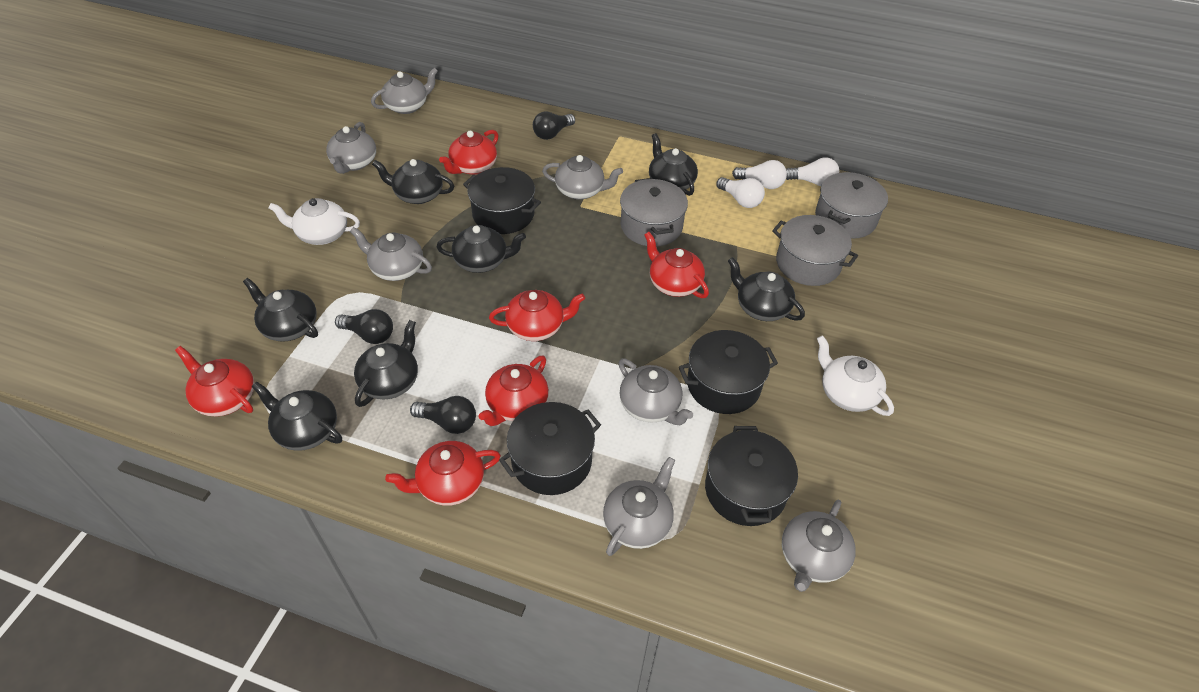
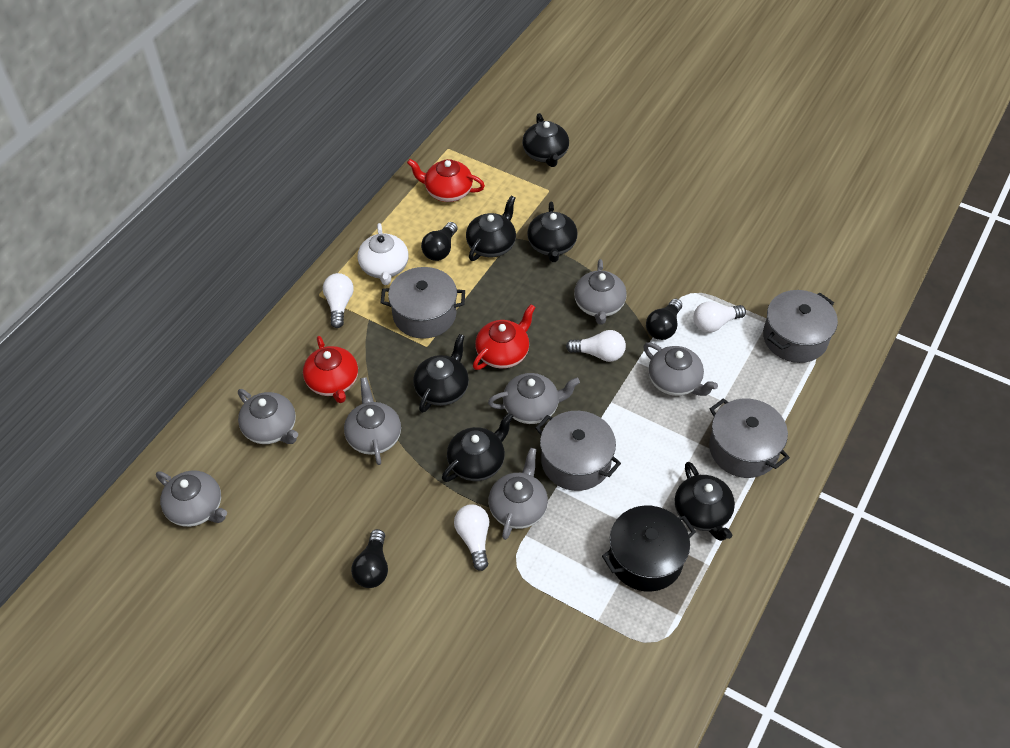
black pot: 4 -> 1
black teapot: 7 -> 6
grey pot: 3 -> 4
red teapot: 6 -> 3
white light bulb: 3 -> 4
white teapot: 2 -> 1

